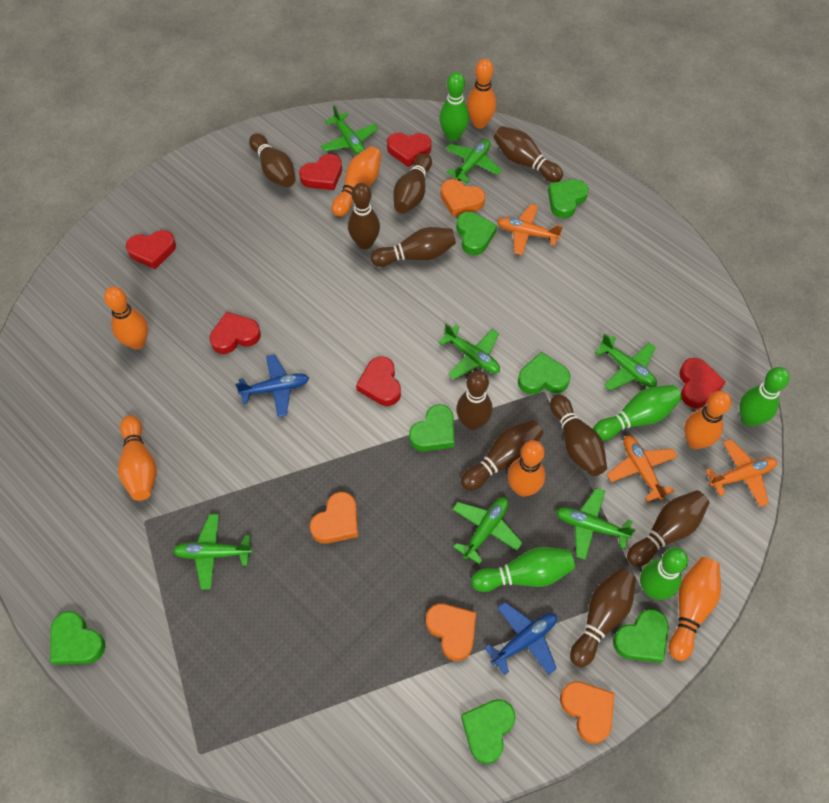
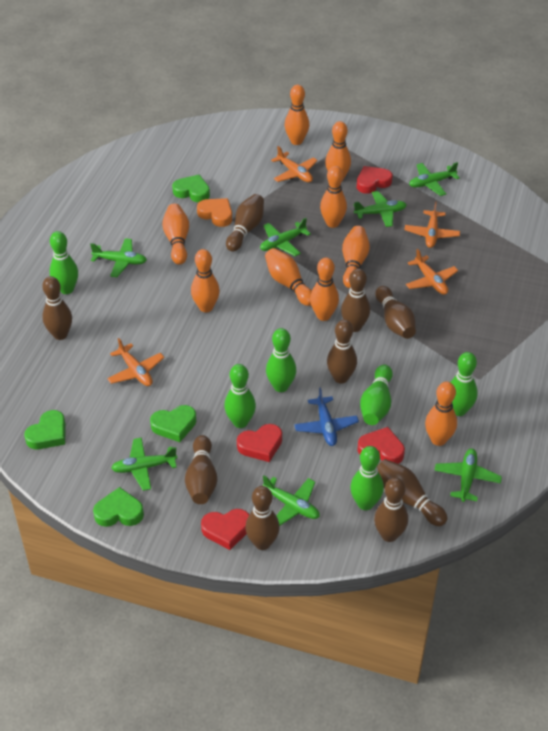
blue plane: 2 -> 1
brown bowling pin: 10 -> 9
green bowling pin: 5 -> 6
green heart: 7 -> 4
orange bowling pin: 7 -> 9
orange heart: 4 -> 1
orange plane: 3 -> 4
red heart: 6 -> 4

